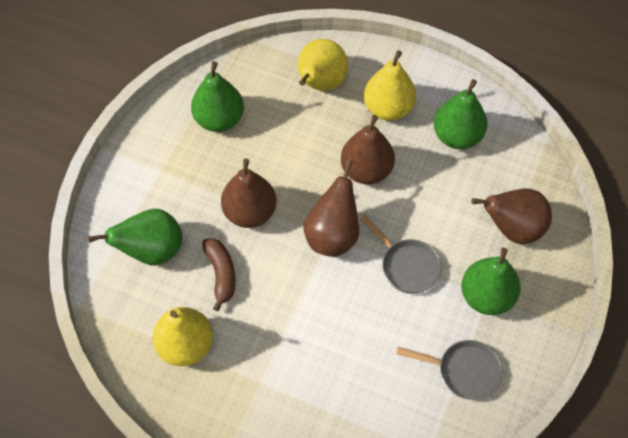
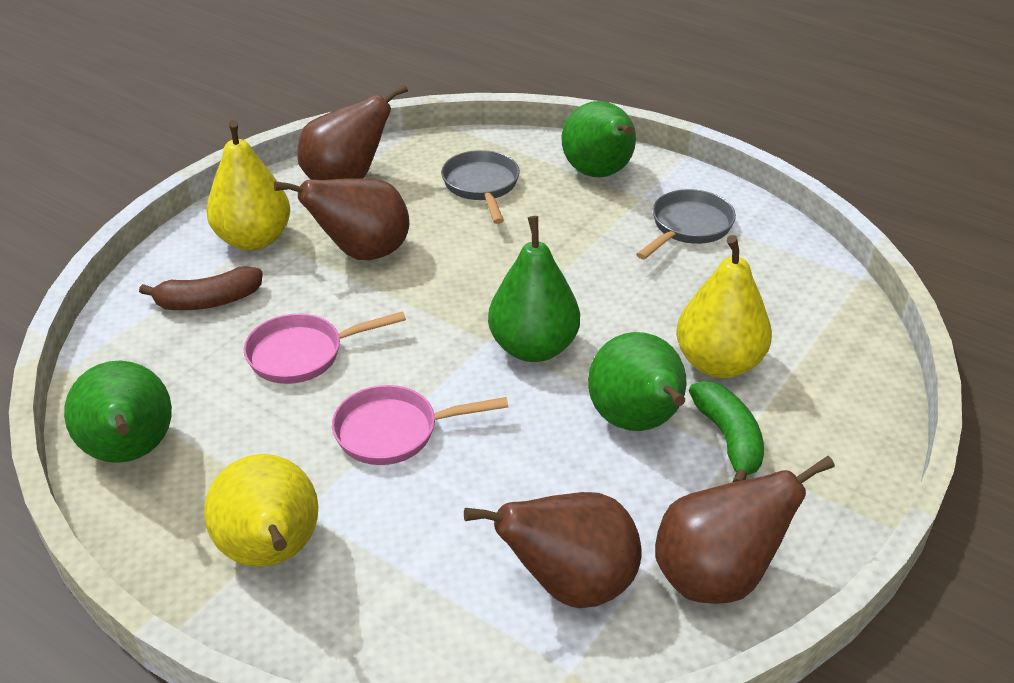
green banana: 0 -> 1
pink pan: 0 -> 2

